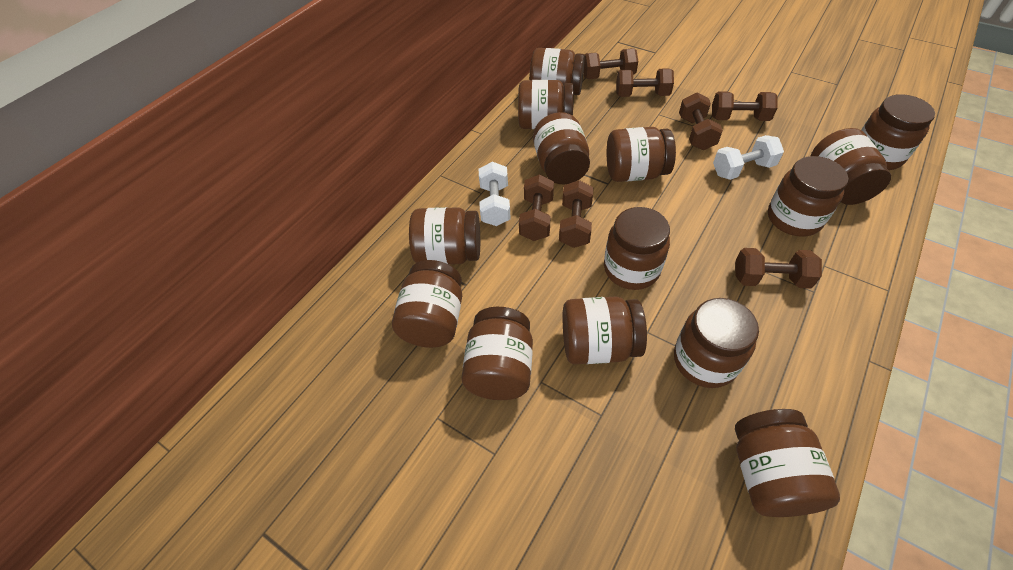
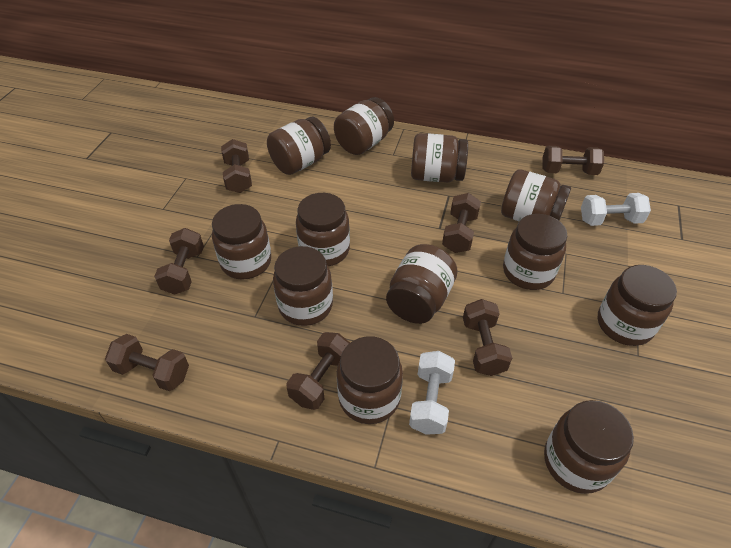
brown jar: 14 -> 12

